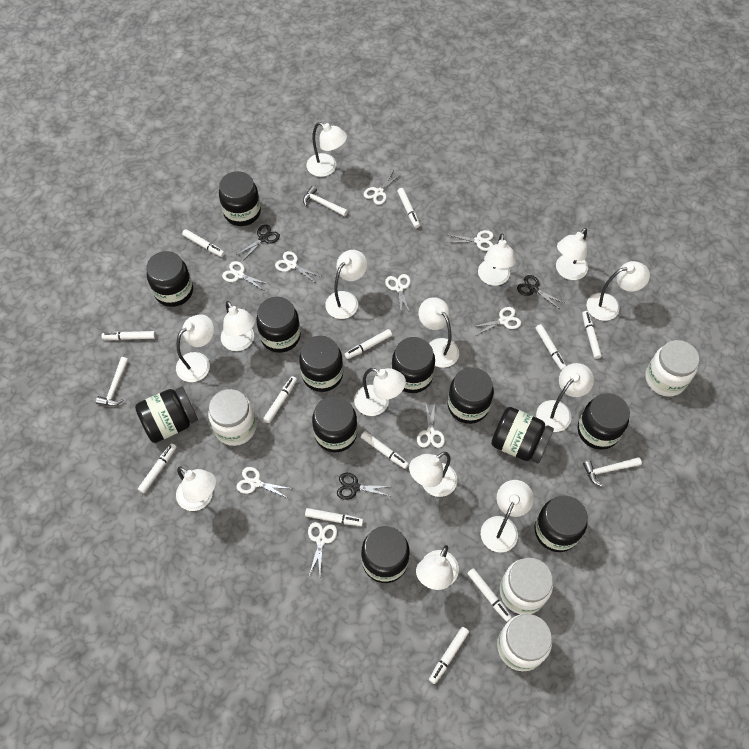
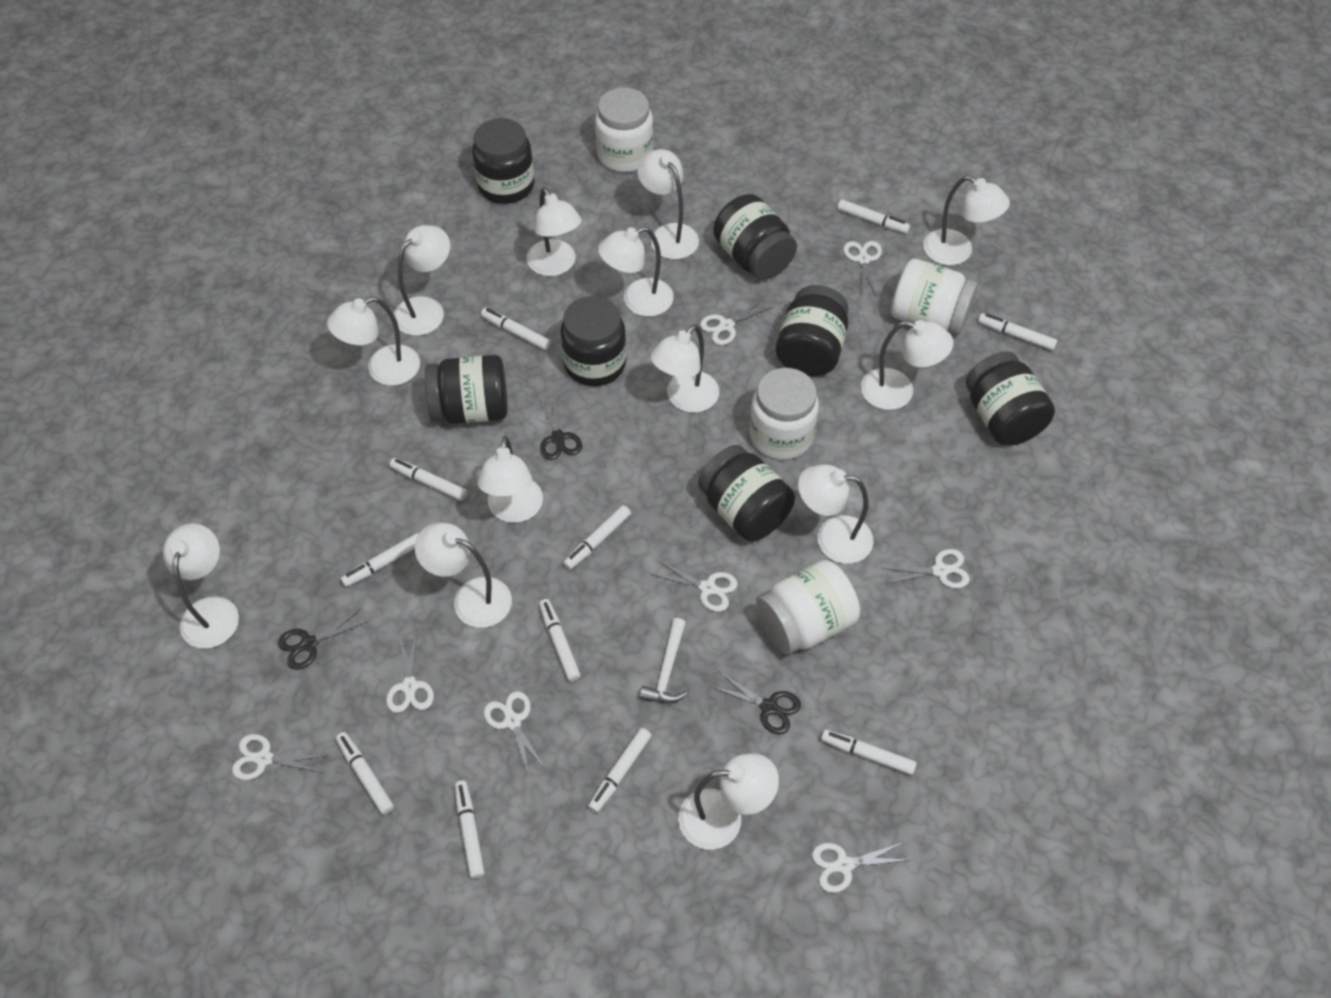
black jar: 12 -> 7
white hammer: 3 -> 1
white lamp: 14 -> 13
white marker: 12 -> 11
white scissors: 9 -> 8

